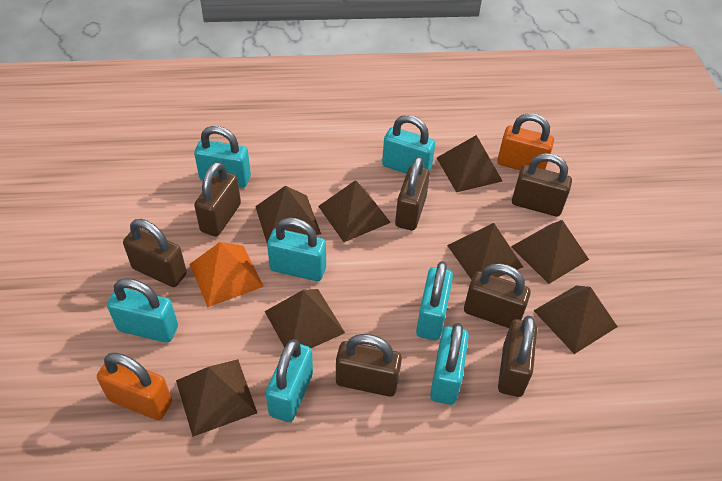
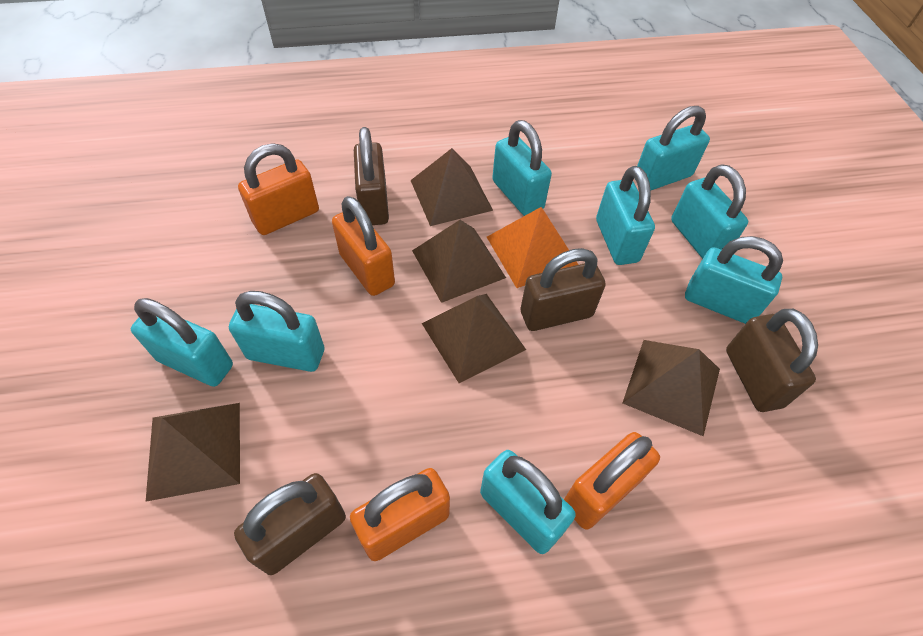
brown padlock: 7 -> 4
brown pyramid: 8 -> 5
orange padlock: 2 -> 4
turquoise padlock: 7 -> 8

